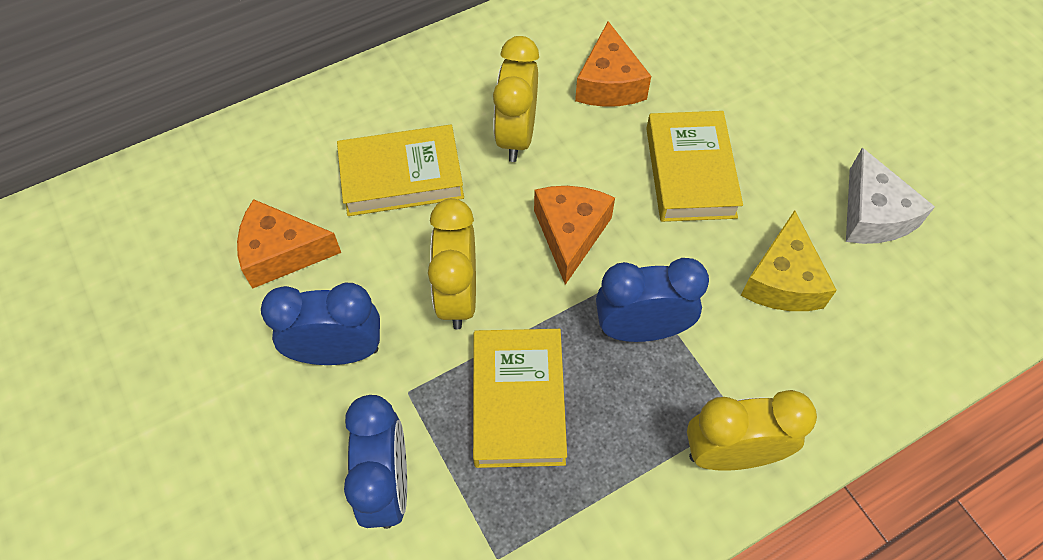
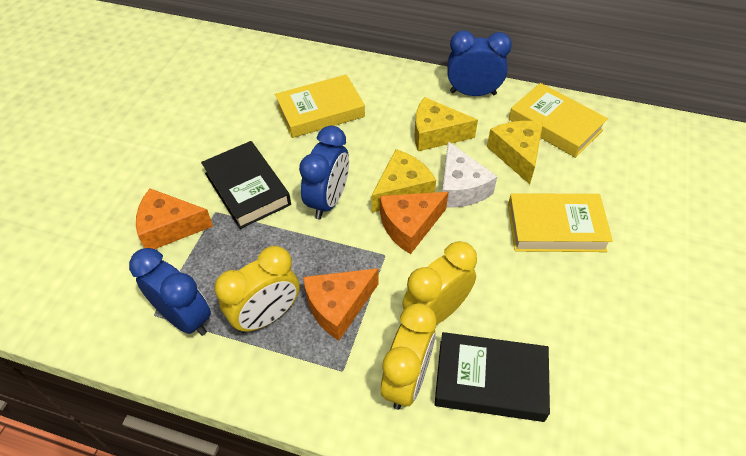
black book: 0 -> 2
yellow cheese: 1 -> 3

